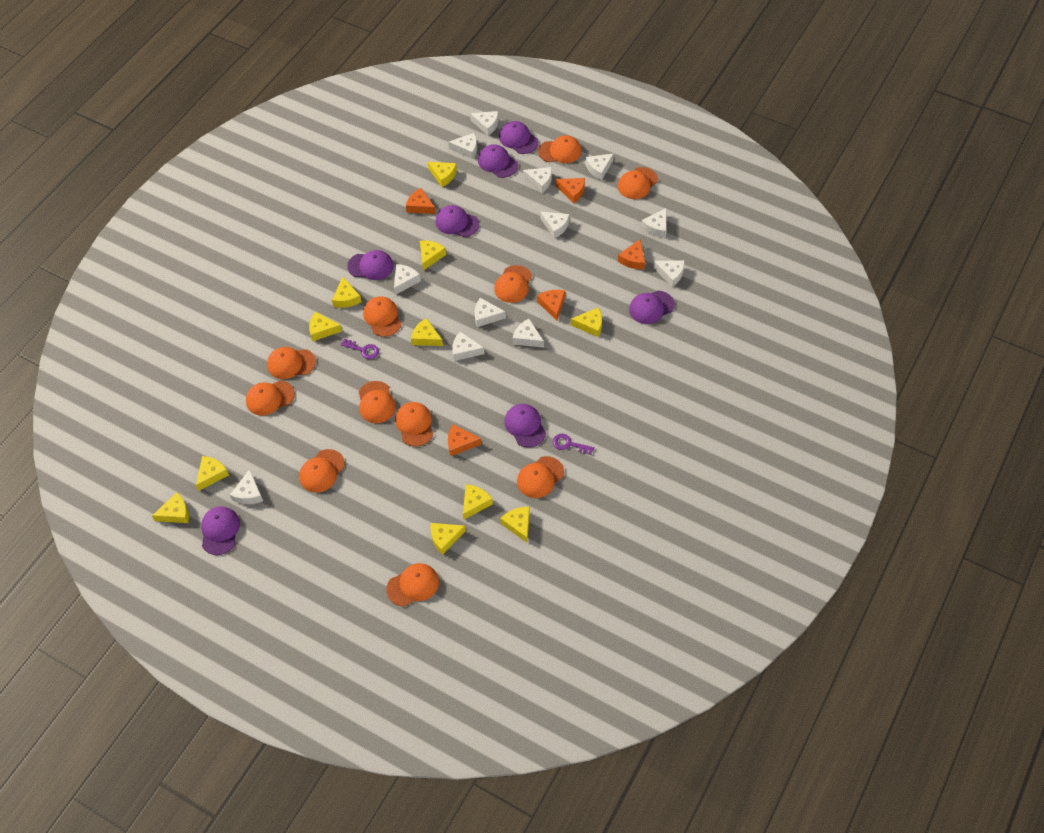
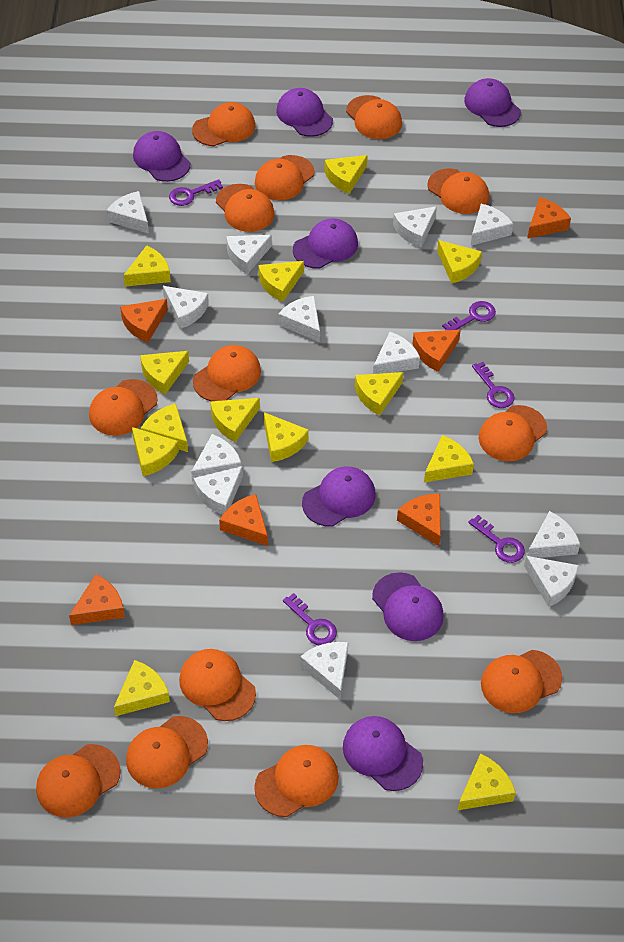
orange cap: 11 -> 13
orange cheese: 5 -> 6
purple key: 2 -> 5
yellow cheese: 11 -> 13

